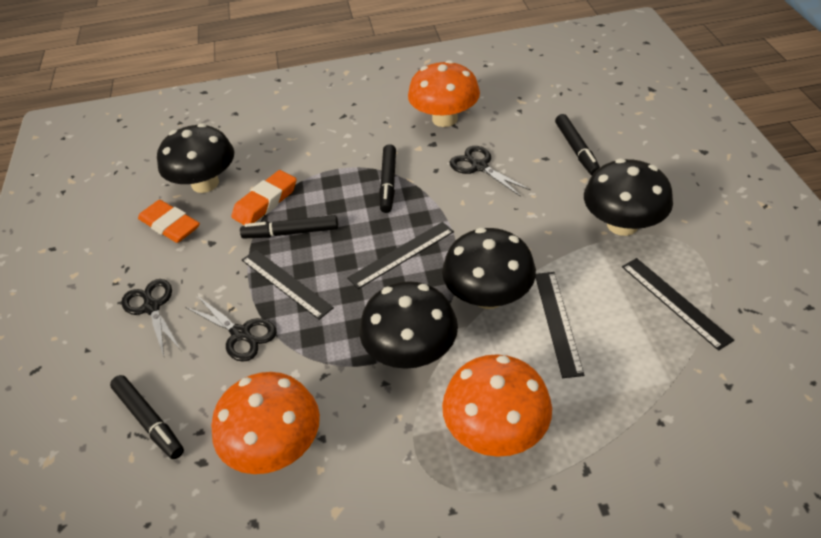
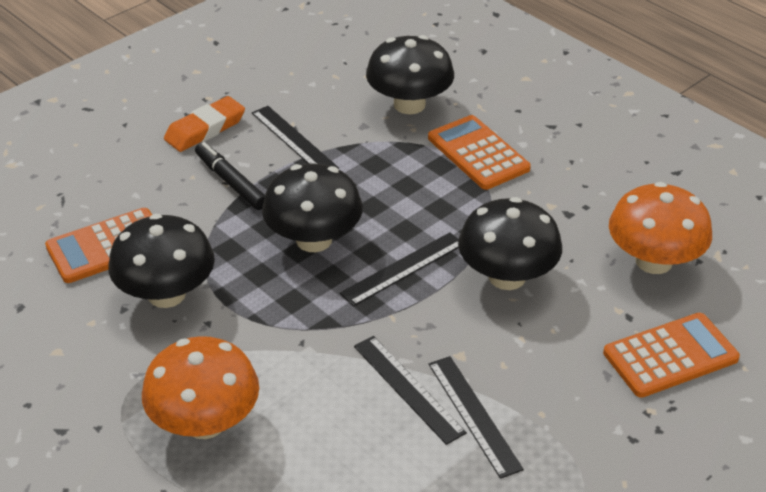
black marker: 4 -> 1
black scissors: 3 -> 0
orange calculator: 0 -> 3
orange eraser: 2 -> 1
orange mushroom: 3 -> 2

